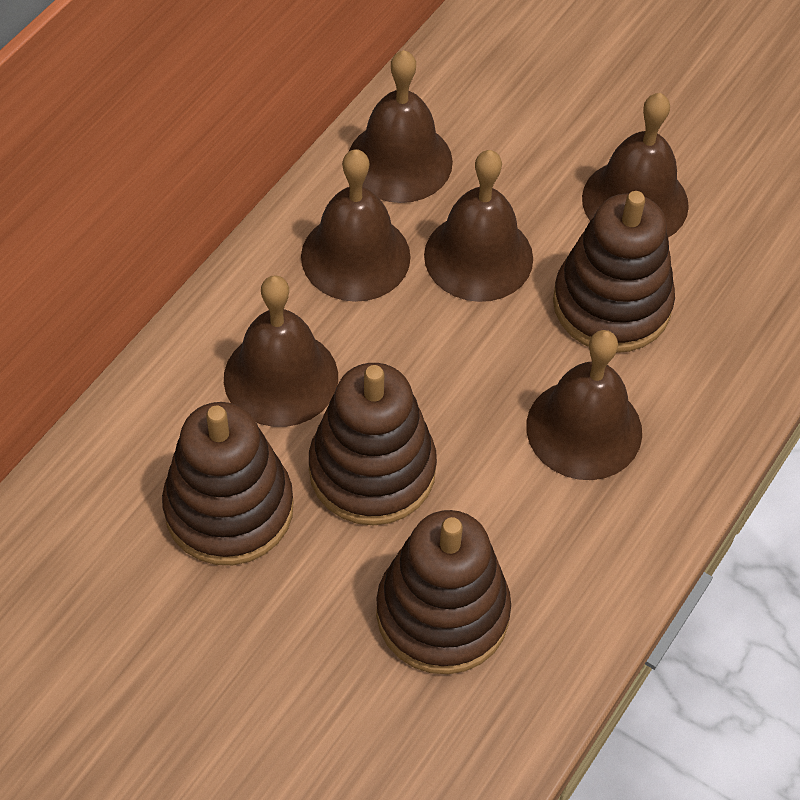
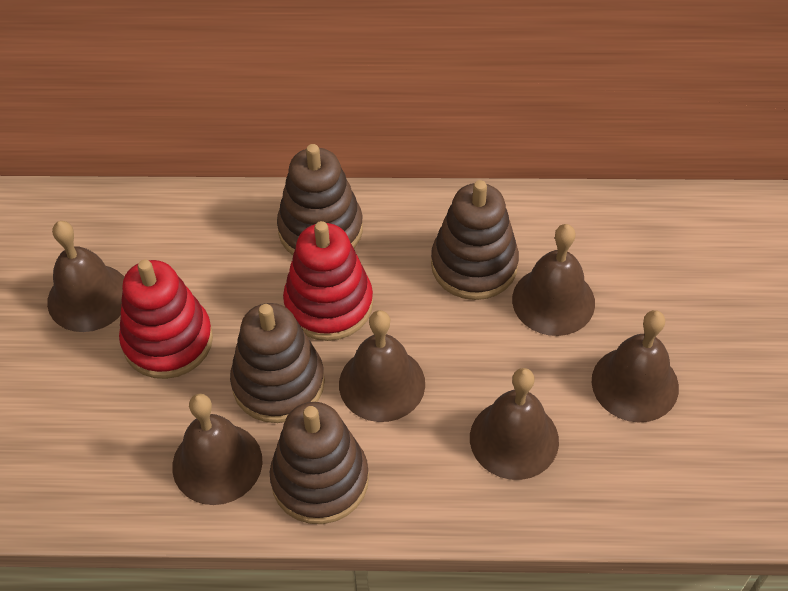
red stacking toy: 0 -> 2

